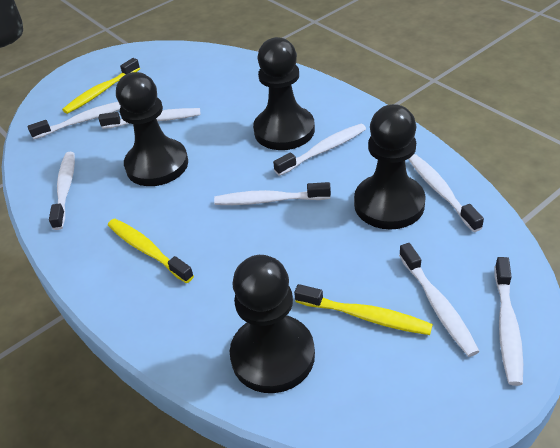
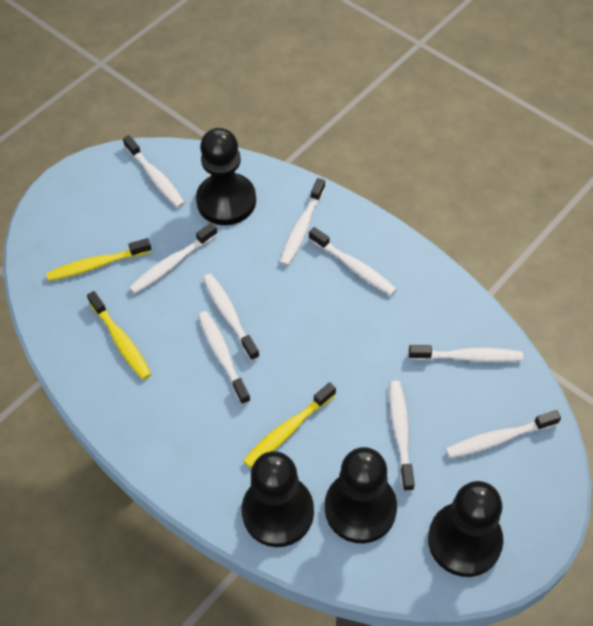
white toothbrush: 8 -> 9

